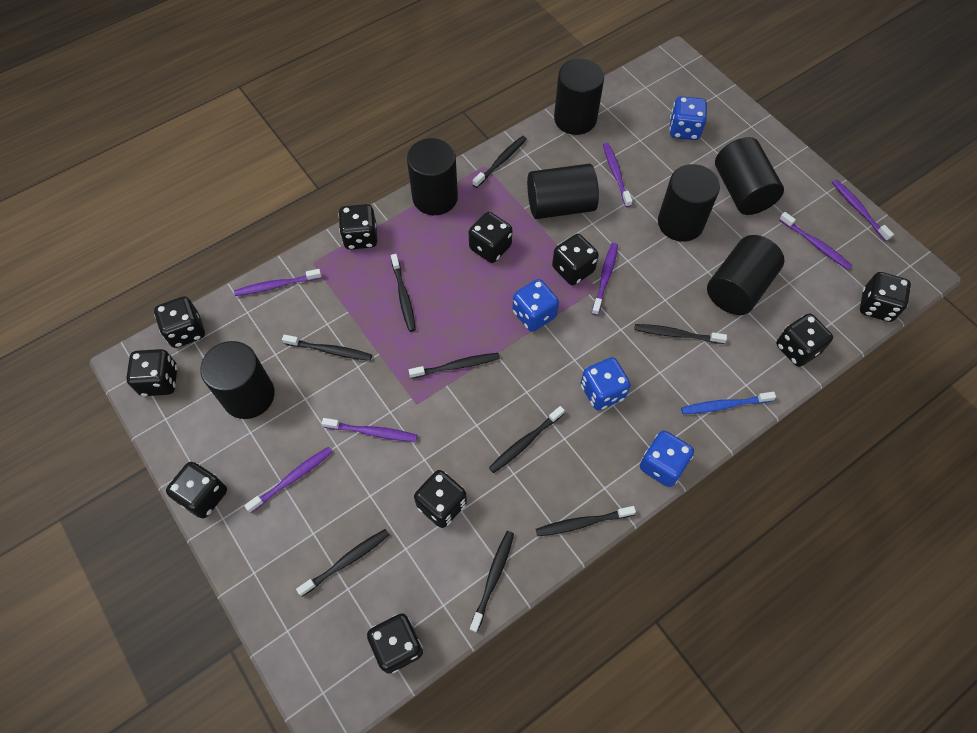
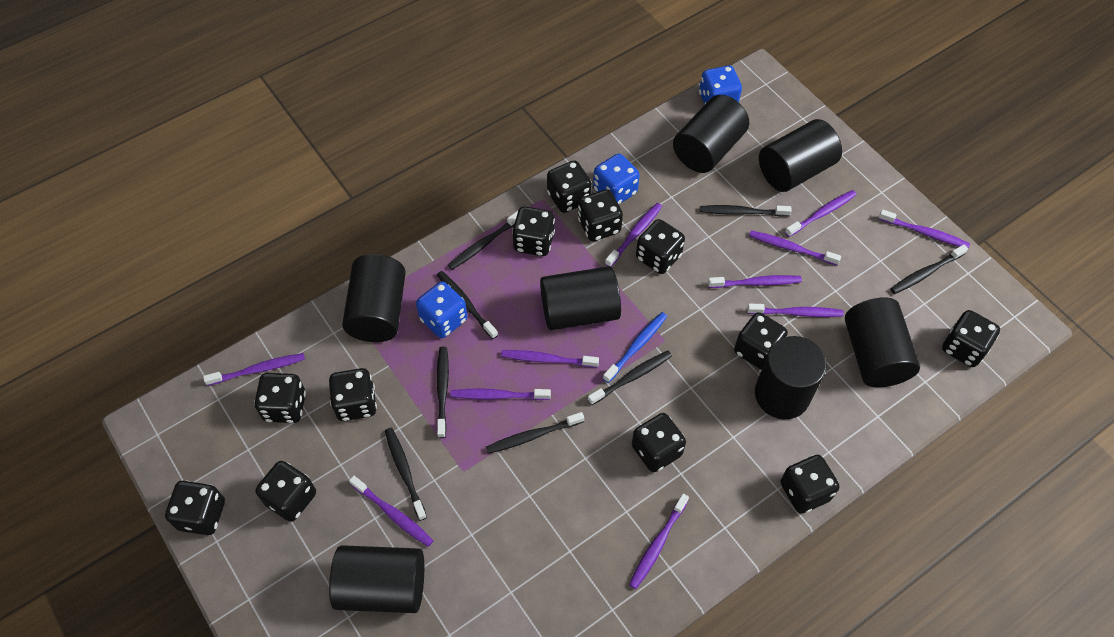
black dice: 10 -> 12
black toothbrush: 9 -> 8
blue dice: 4 -> 3
purple toothbrush: 7 -> 11

